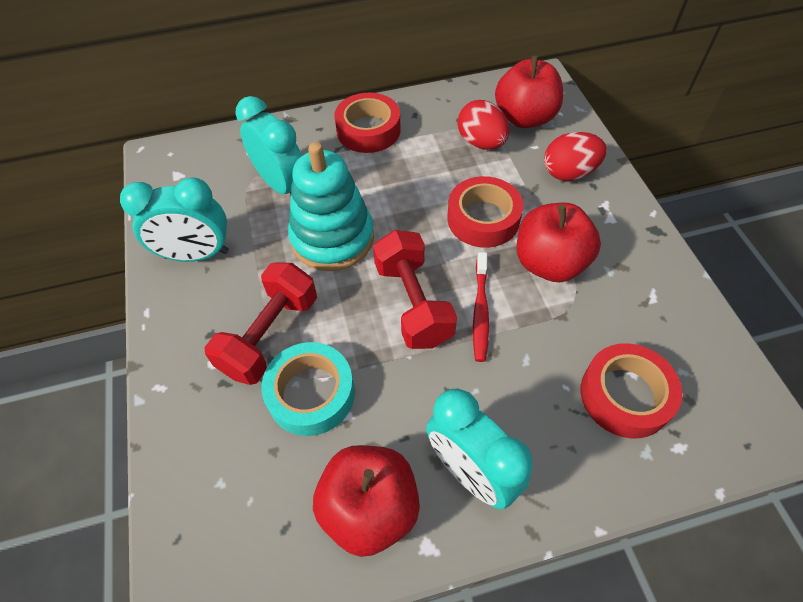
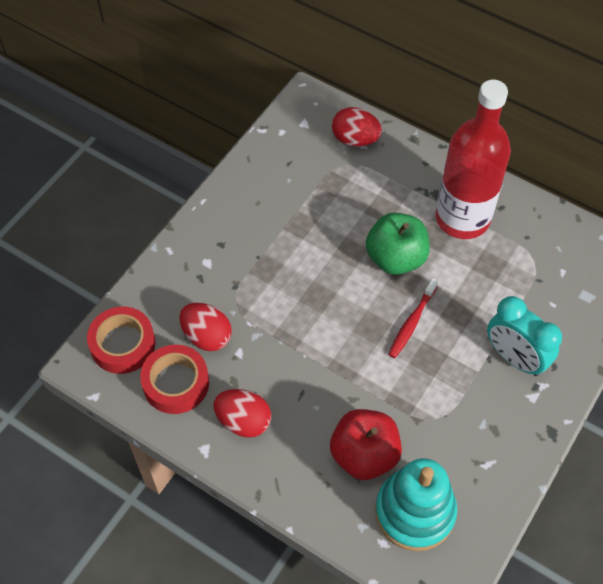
green apple: 0 -> 1
red apple: 3 -> 1
red bottle: 0 -> 1
red dumbbell: 2 -> 0
red egg: 2 -> 3
red tape: 3 -> 2
turquoise clock: 3 -> 1
turquoise tape: 1 -> 0

